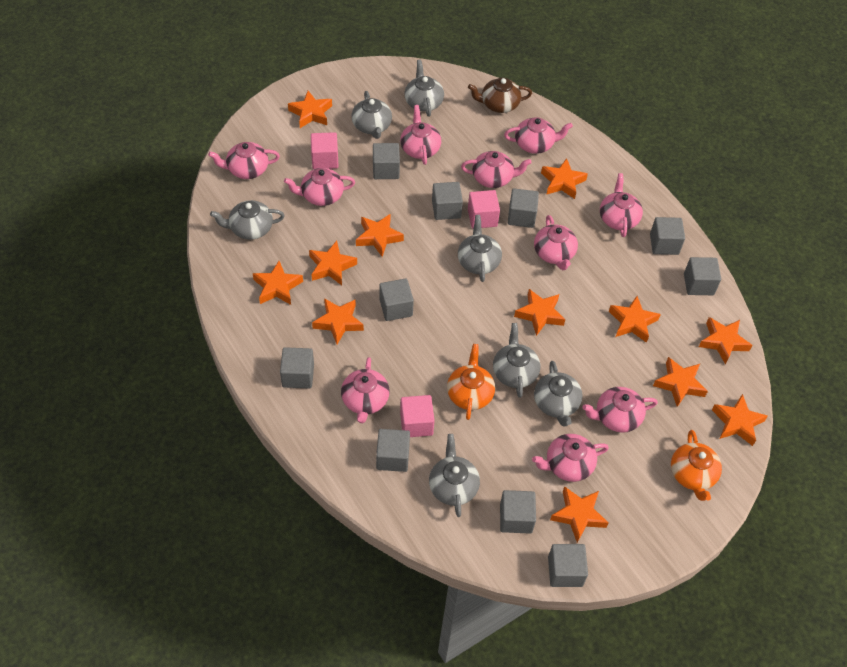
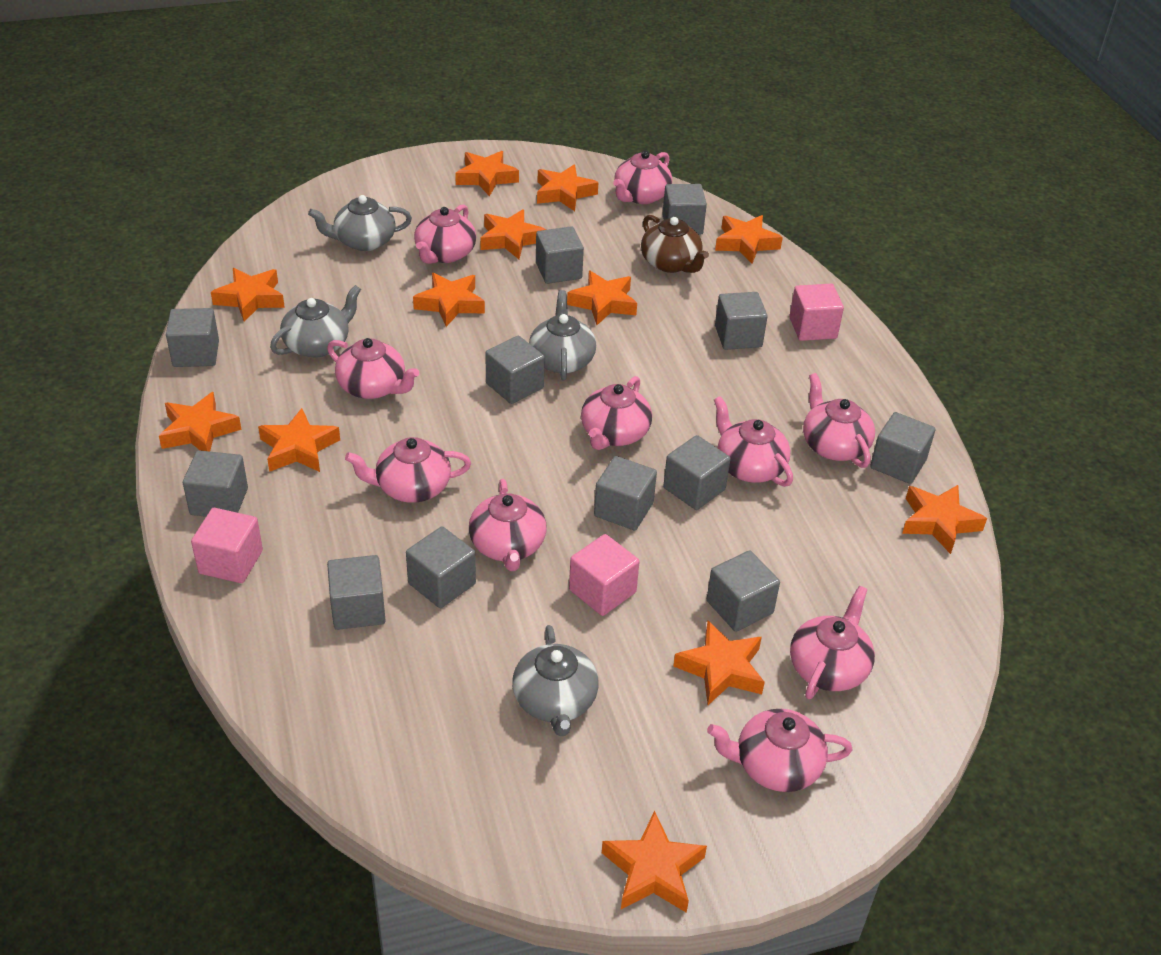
grey cube: 10 -> 12
grey teapot: 7 -> 4
orange teapot: 2 -> 0

